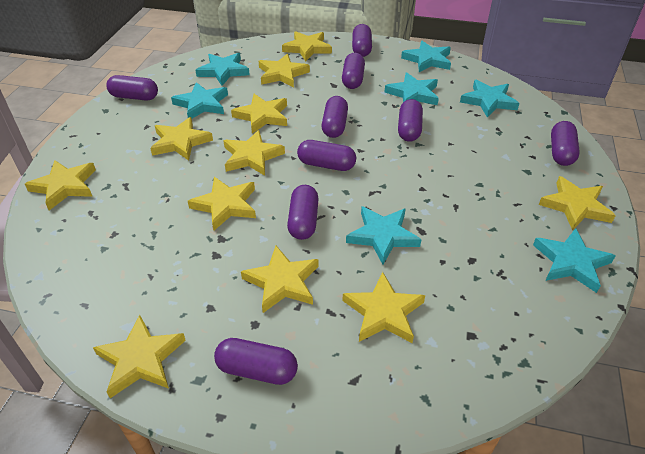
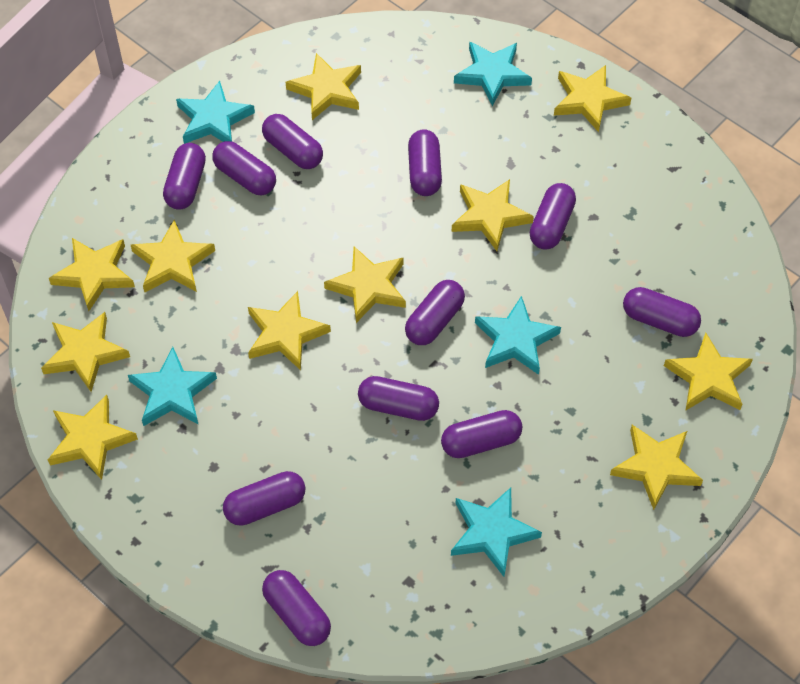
purple capsule: 9 -> 11
turquoise star: 7 -> 5

